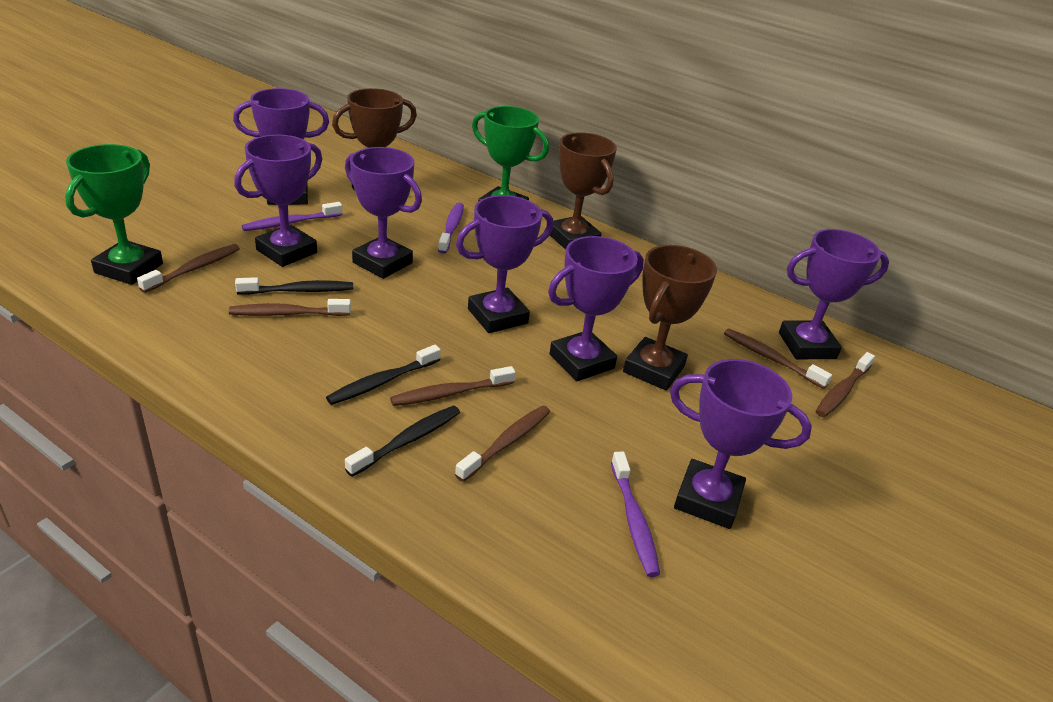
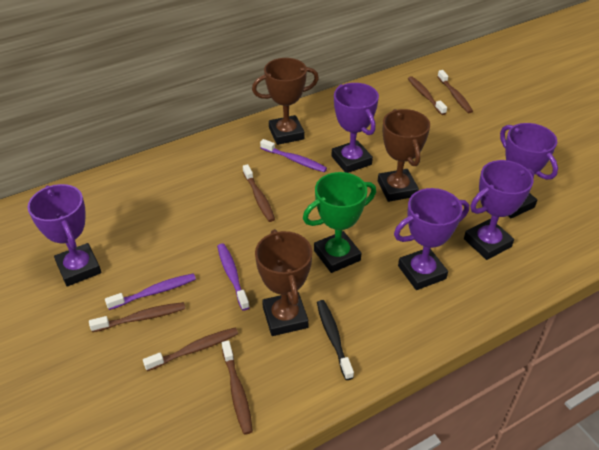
black toothbrush: 3 -> 1
green trophy: 2 -> 1
purple trophy: 7 -> 5

